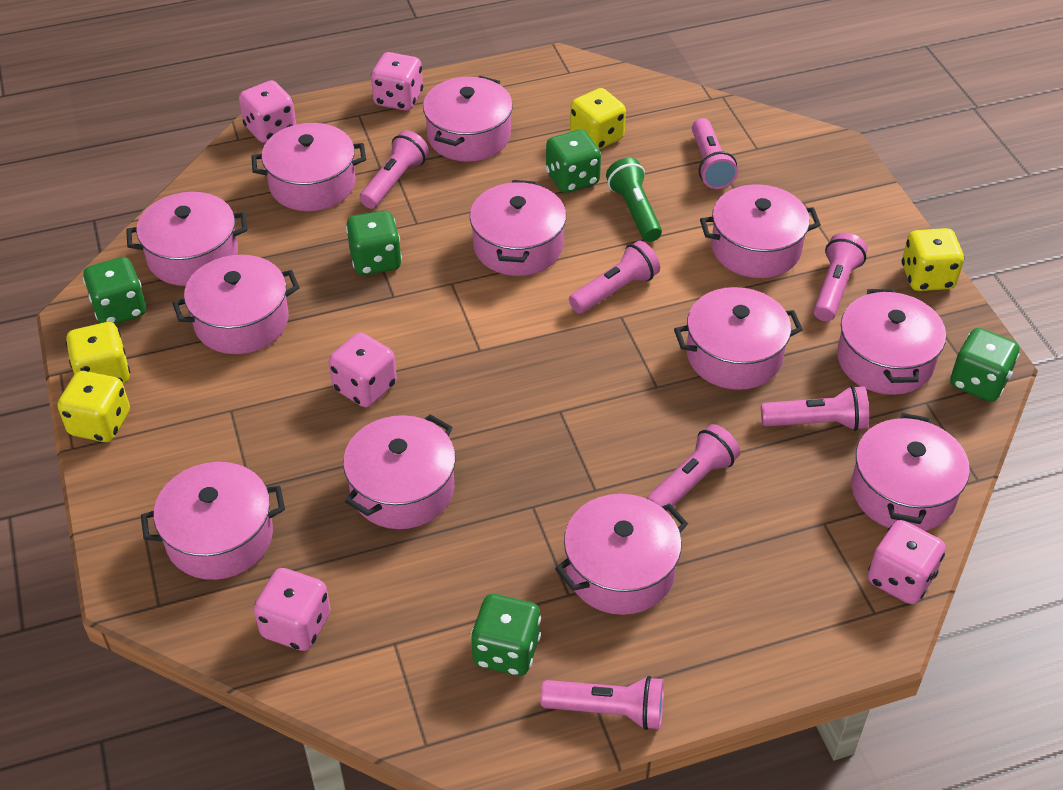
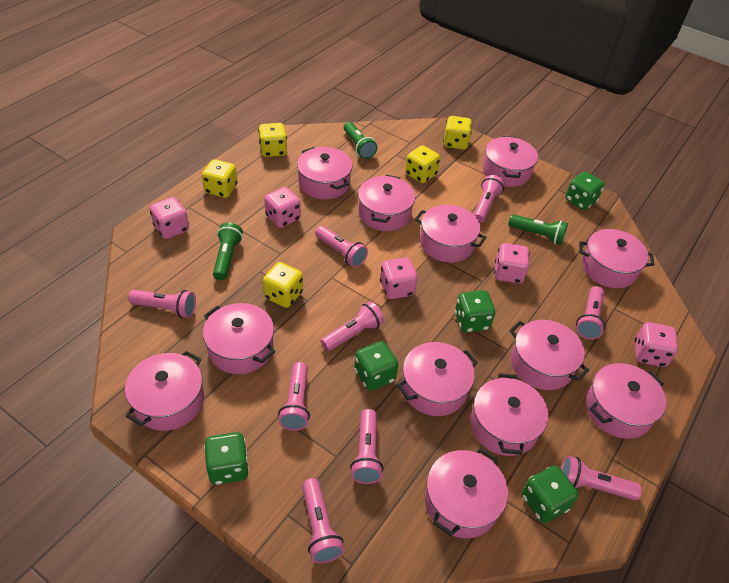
green flashlight: 1 -> 3
pink flashlight: 7 -> 9
yellow dice: 4 -> 5

